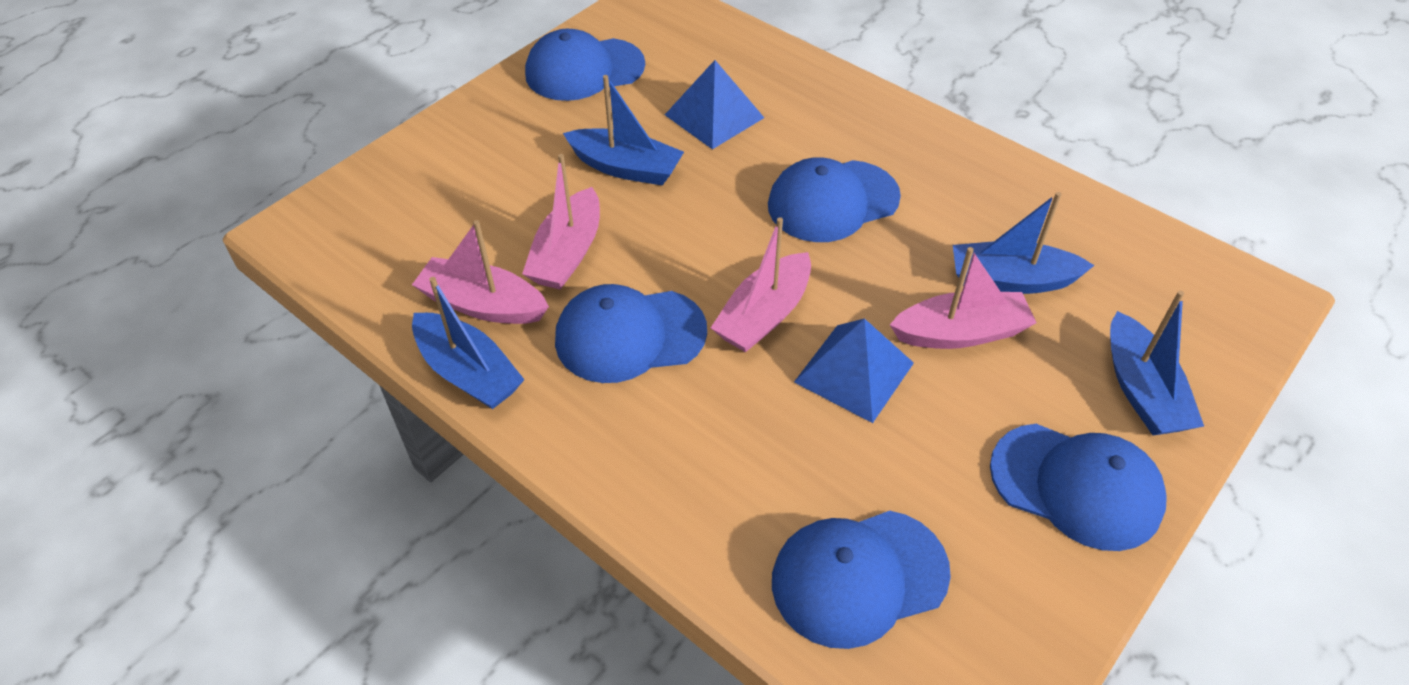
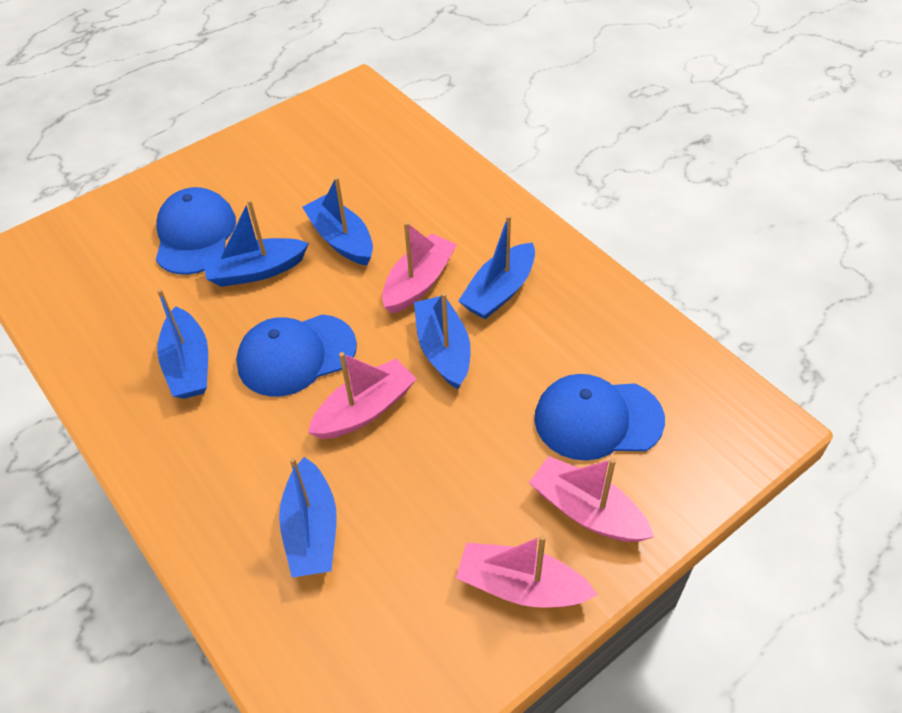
blue boat: 4 -> 6
blue cap: 5 -> 3
blue pyramid: 2 -> 0

